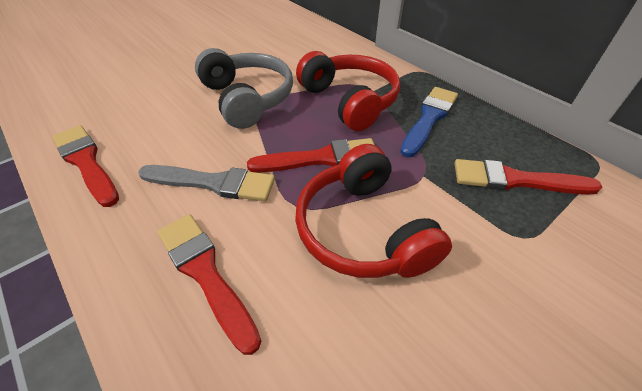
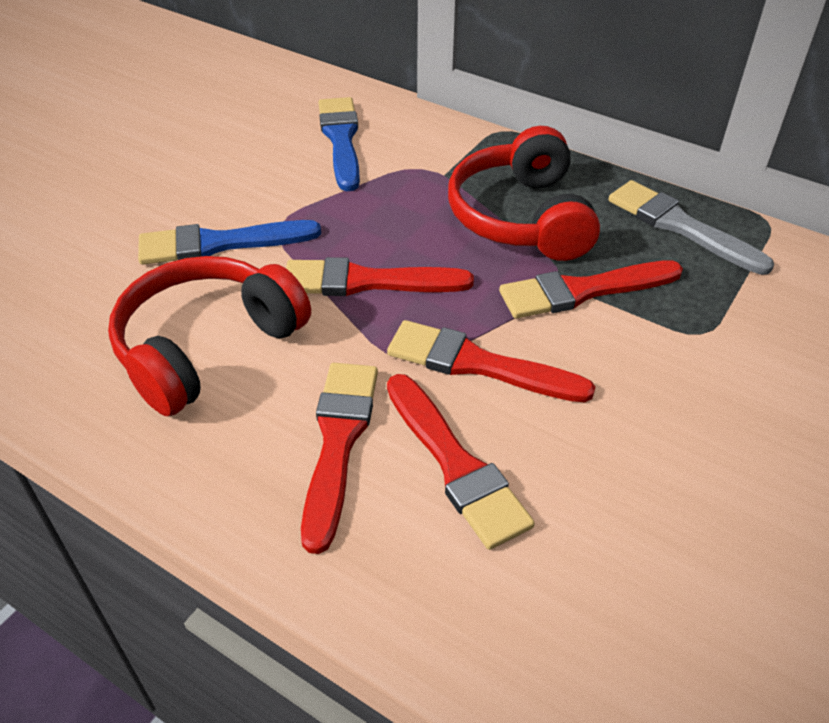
blue brush: 1 -> 2
grey headphones: 1 -> 0
red brush: 4 -> 5

